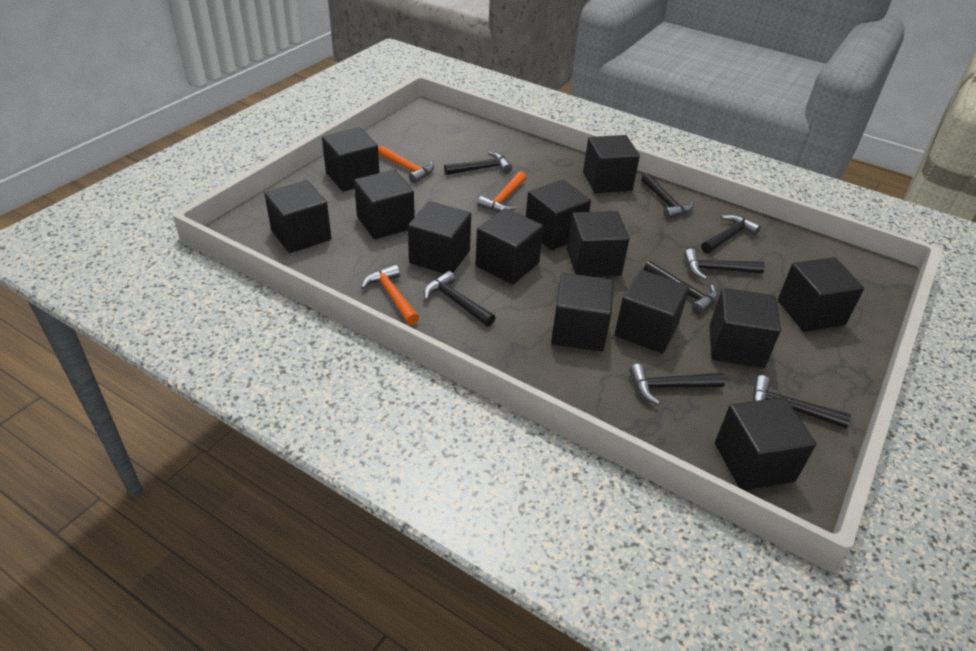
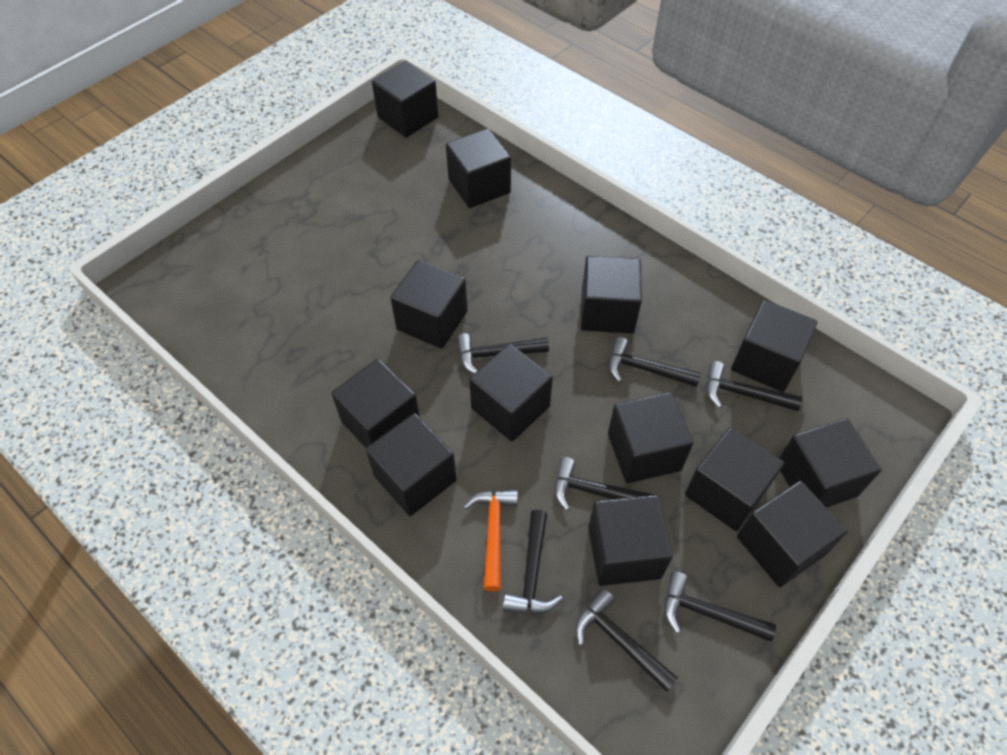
black hammer: 8 -> 7
orange hammer: 3 -> 1

